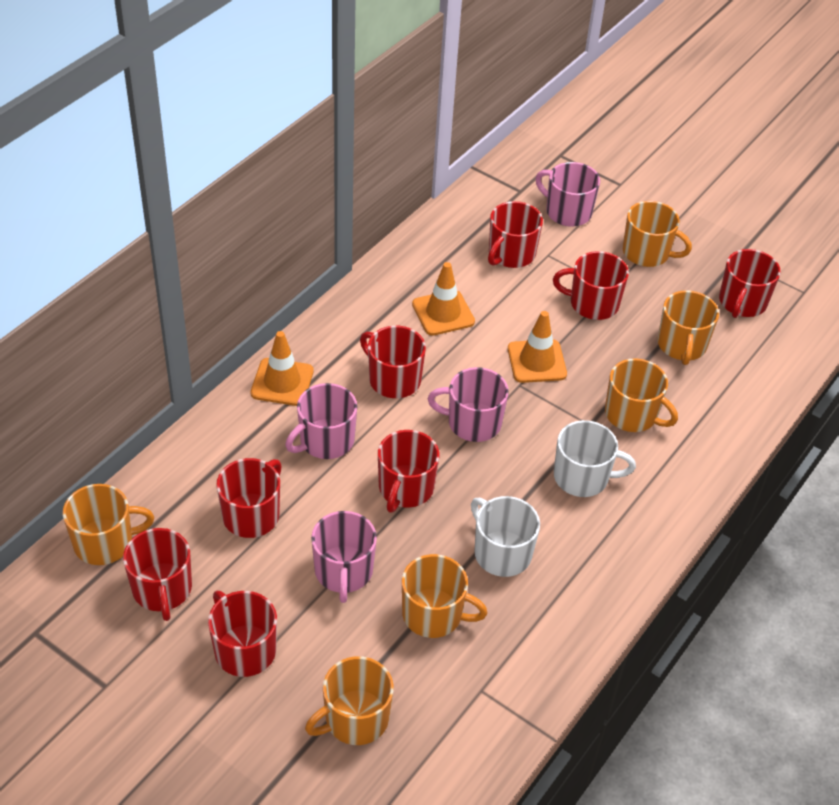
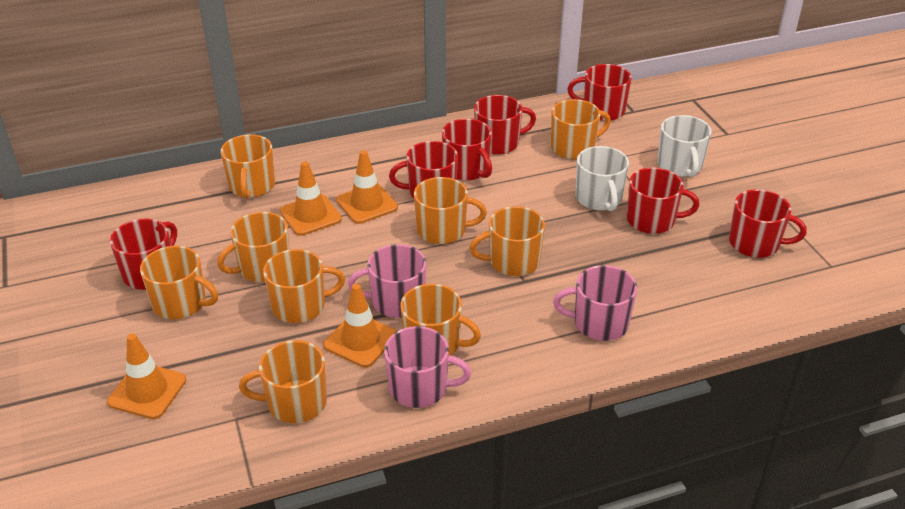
orange mug: 6 -> 9
orange traffic cone: 3 -> 4
pink mug: 4 -> 3
red mug: 8 -> 7

